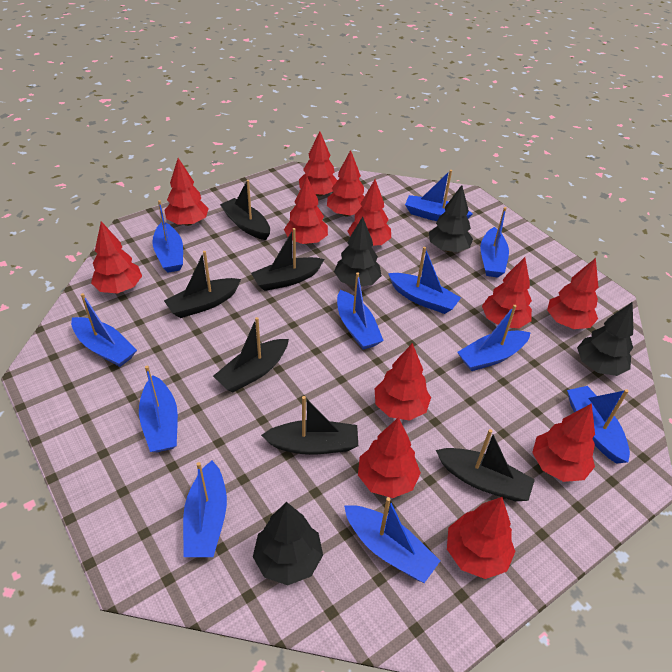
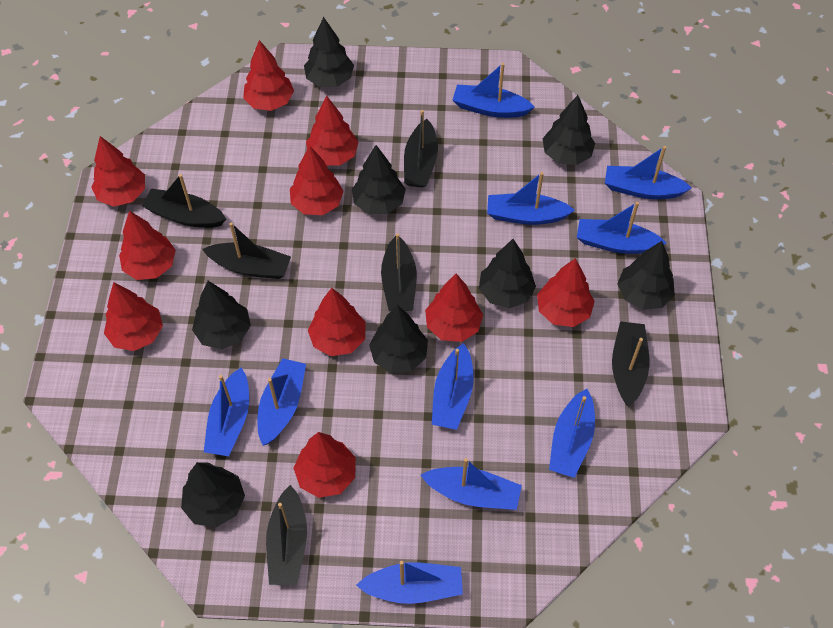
black tree: 4 -> 8
blue boat: 11 -> 10
red tree: 12 -> 10

